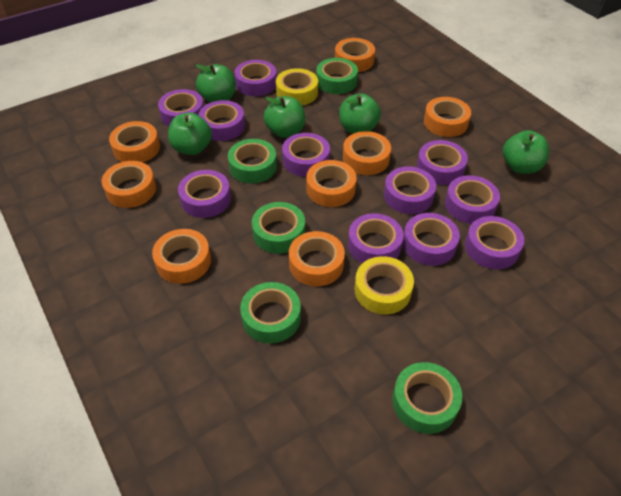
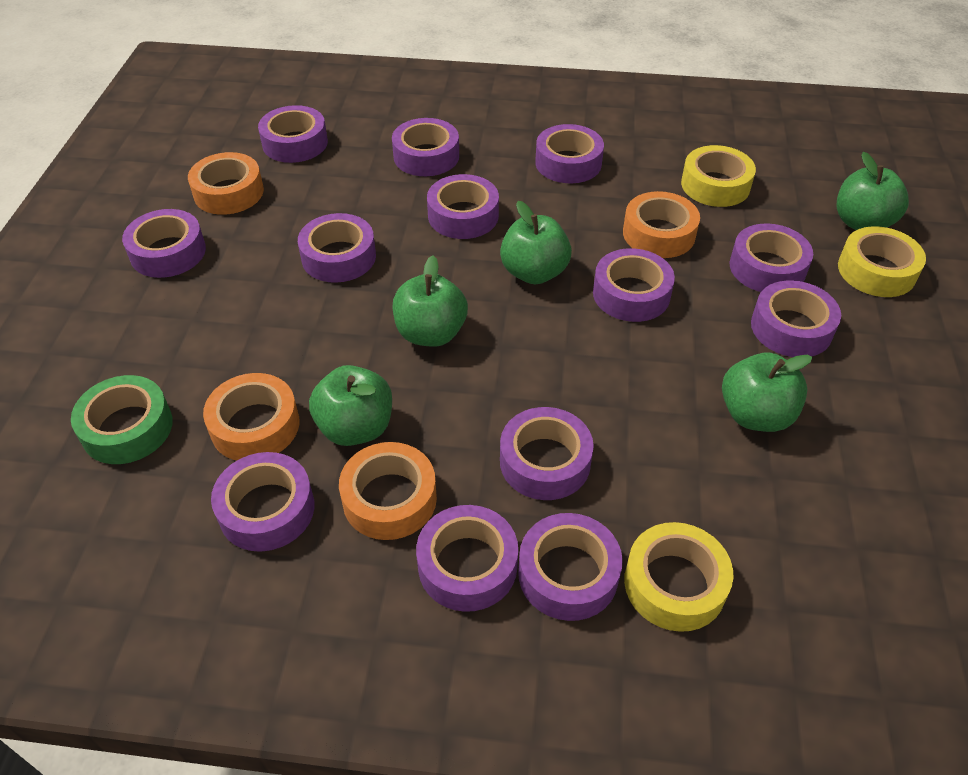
green tape: 5 -> 1
orange tape: 8 -> 4
purple tape: 11 -> 13
yellow tape: 2 -> 3

